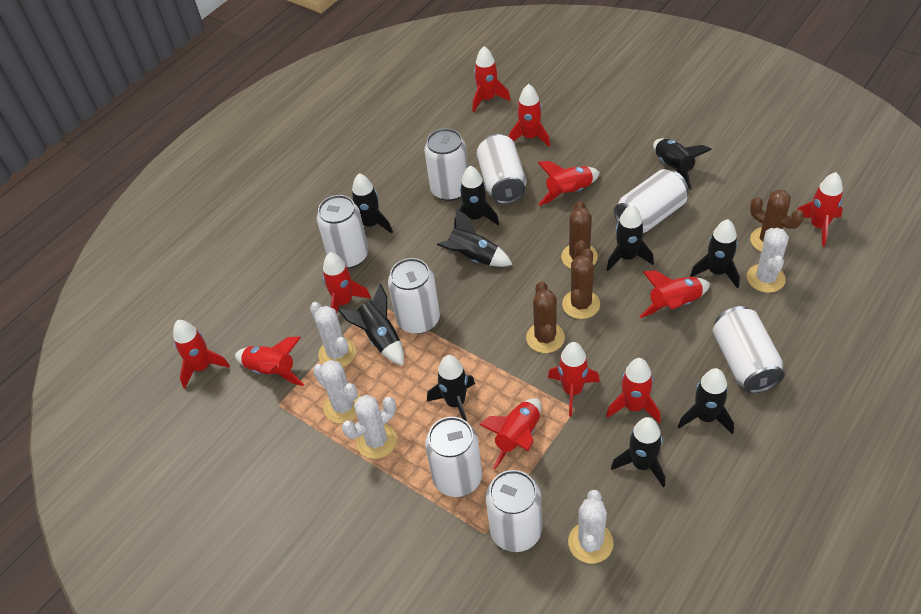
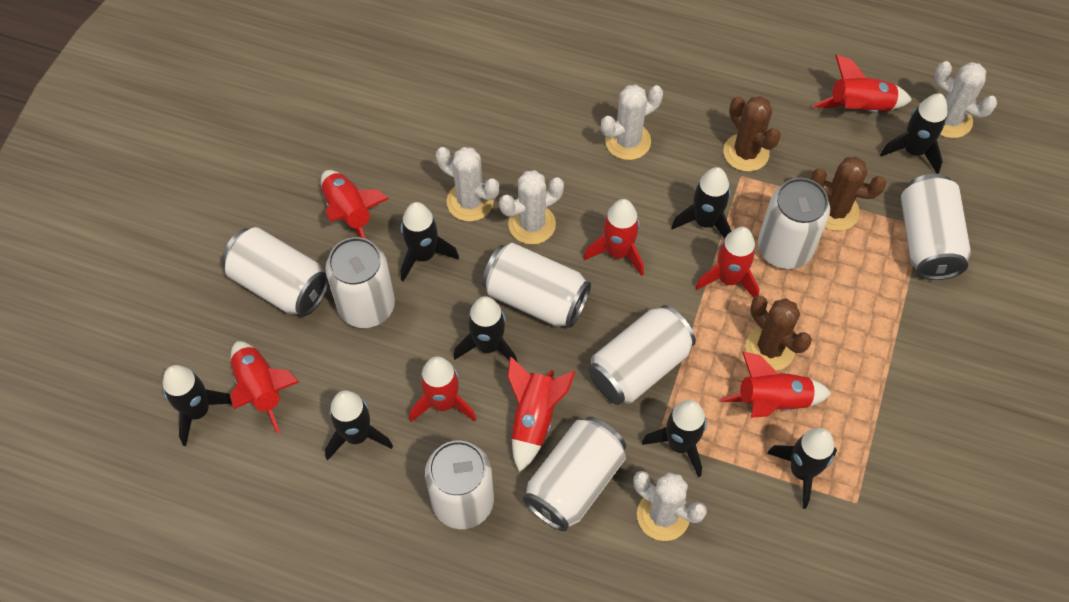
black rocket: 10 -> 8
brown cactus: 4 -> 3
red rocket: 11 -> 8

